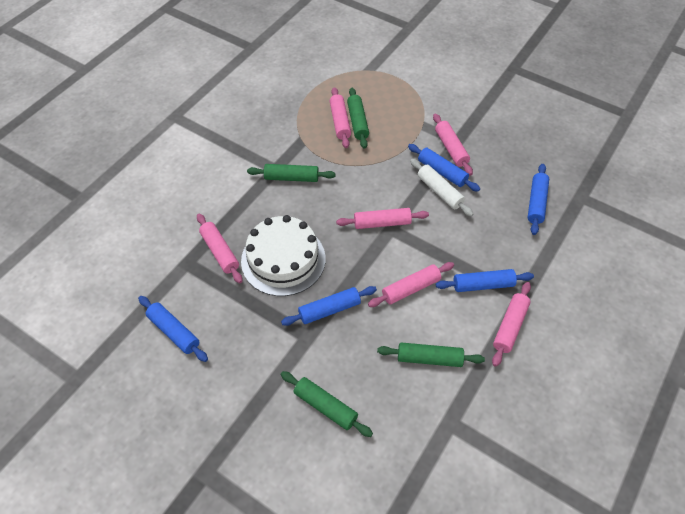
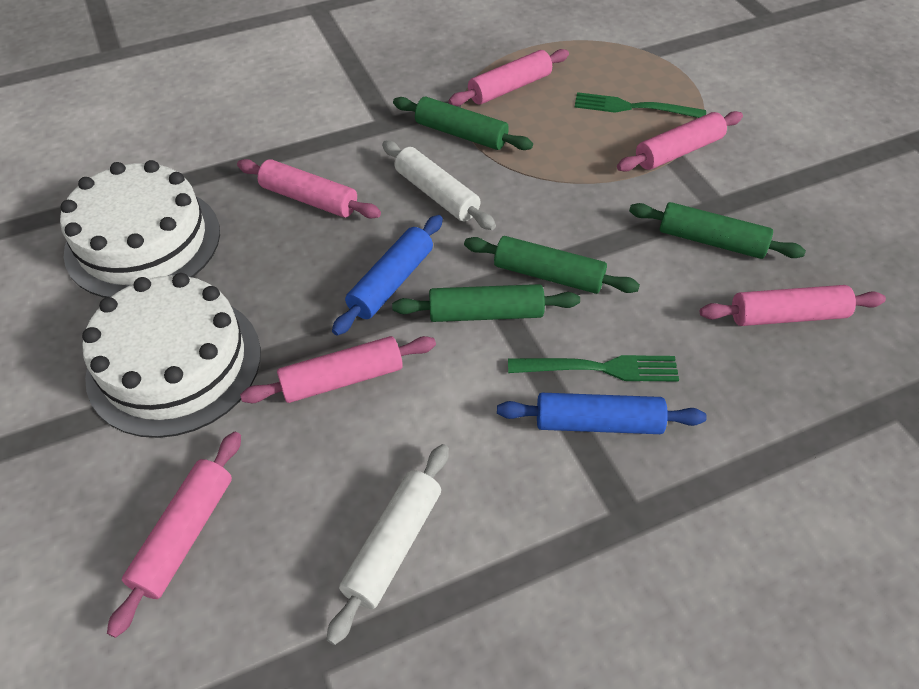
blue rolling pin: 5 -> 2
green fork: 0 -> 2
white cake: 1 -> 2
white rolling pin: 1 -> 2

